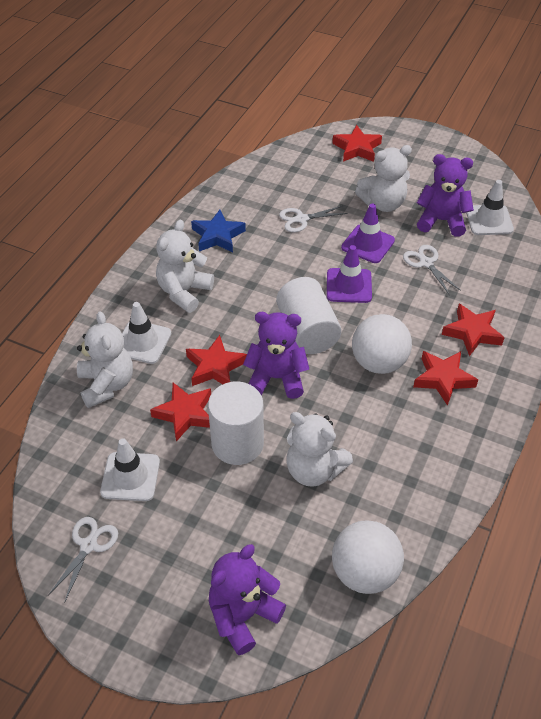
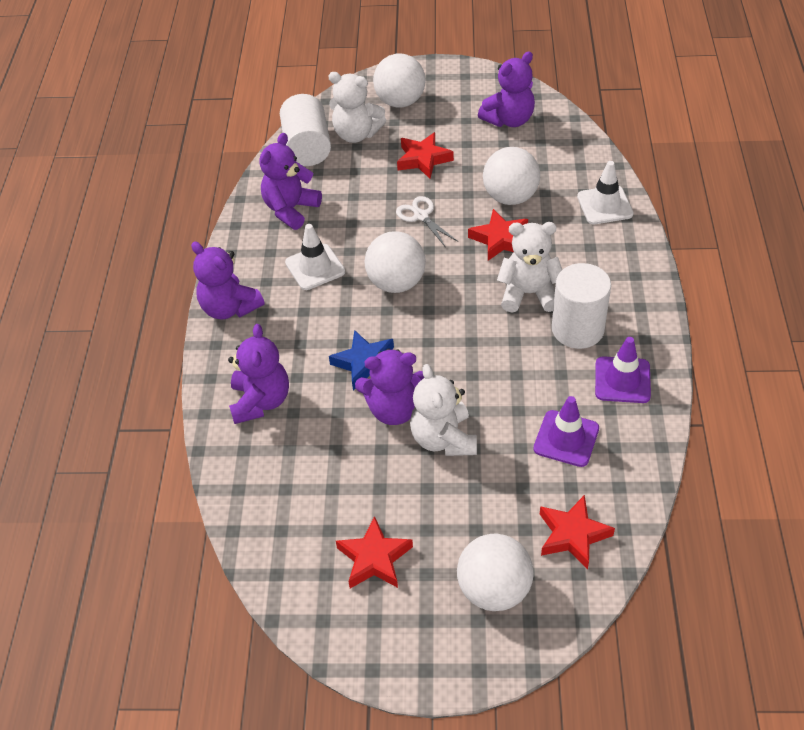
purple teddy bear: 3 -> 5
red star: 5 -> 4
white ball: 2 -> 4
white scissors: 3 -> 1
white teddy bear: 4 -> 3
white traffic cone: 3 -> 2

